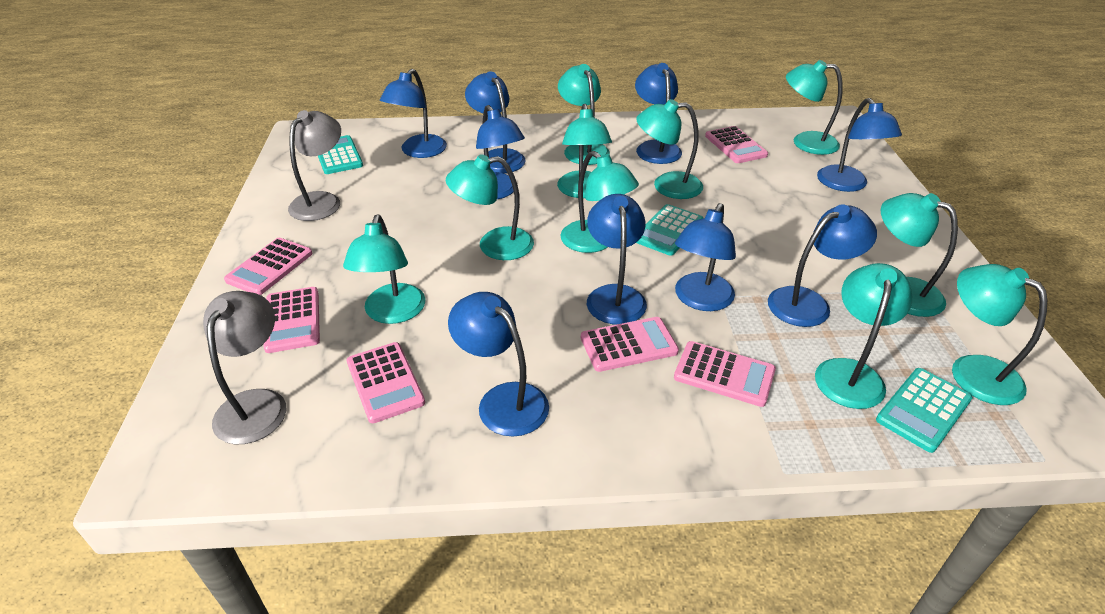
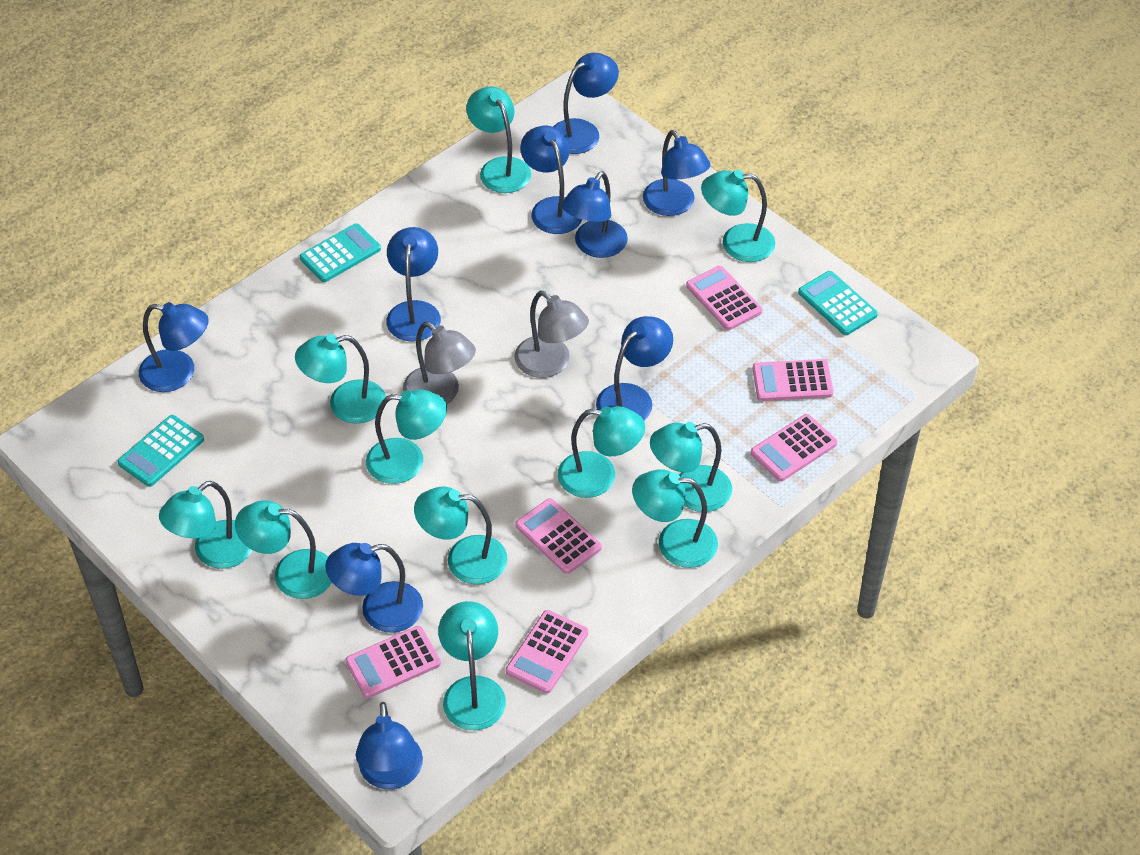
turquoise lamp: 10 -> 11

